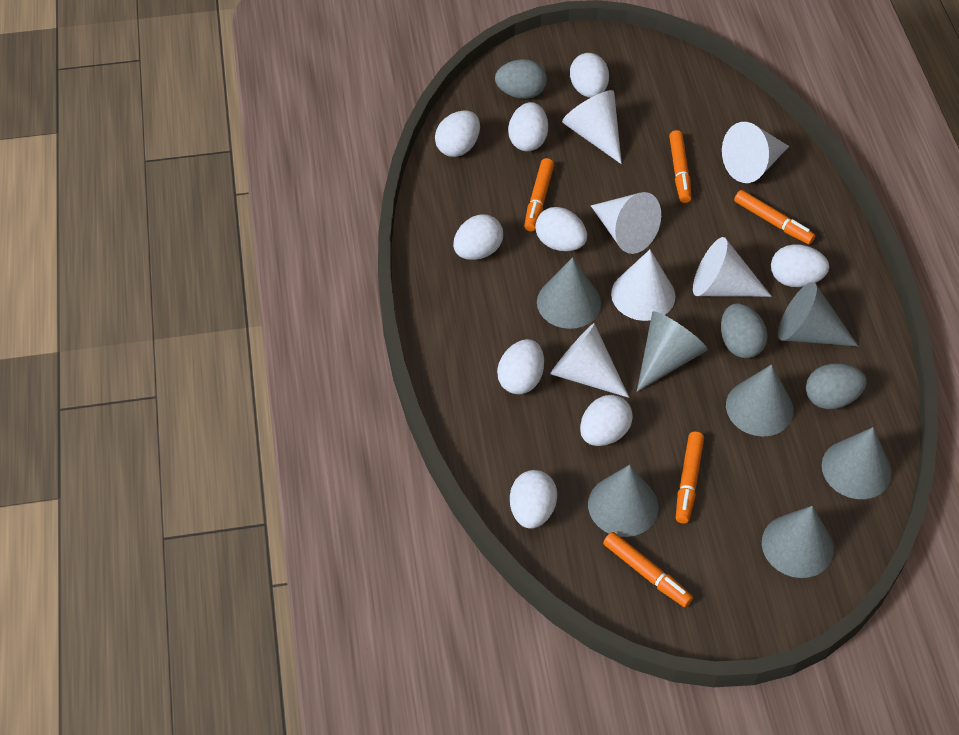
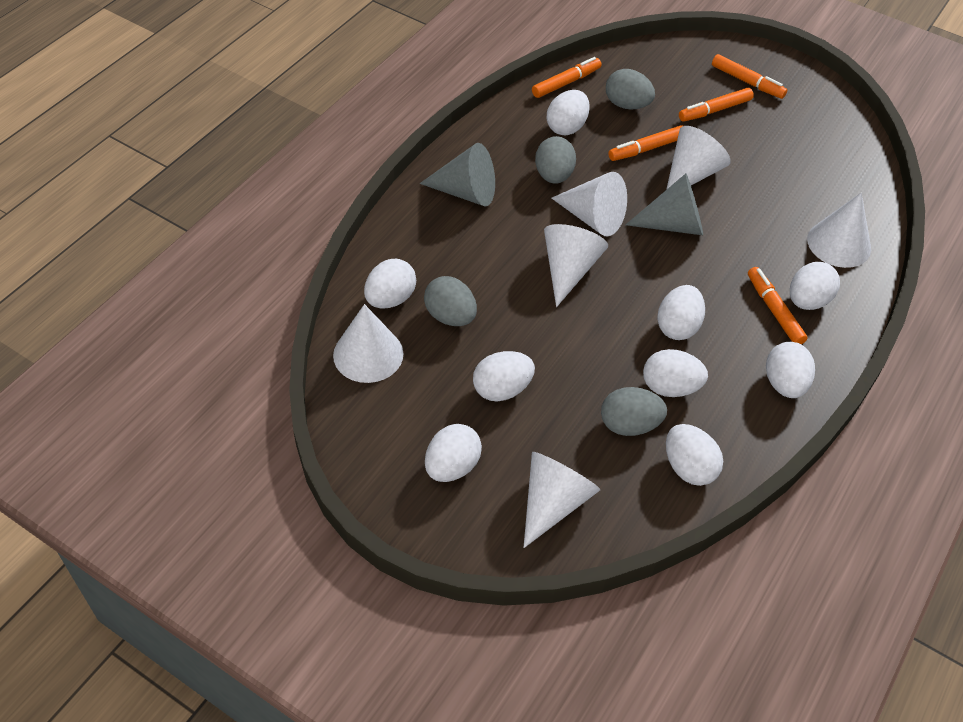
grey cone: 7 -> 2
grey egg: 3 -> 4

